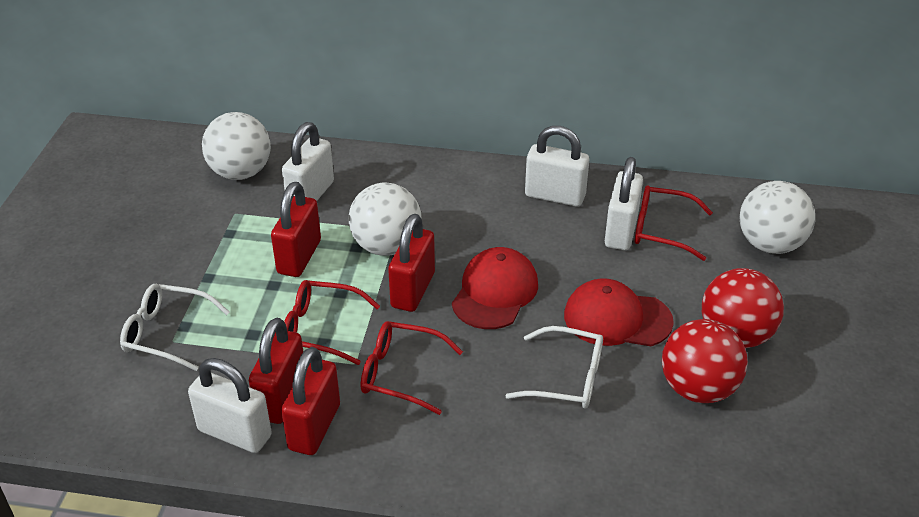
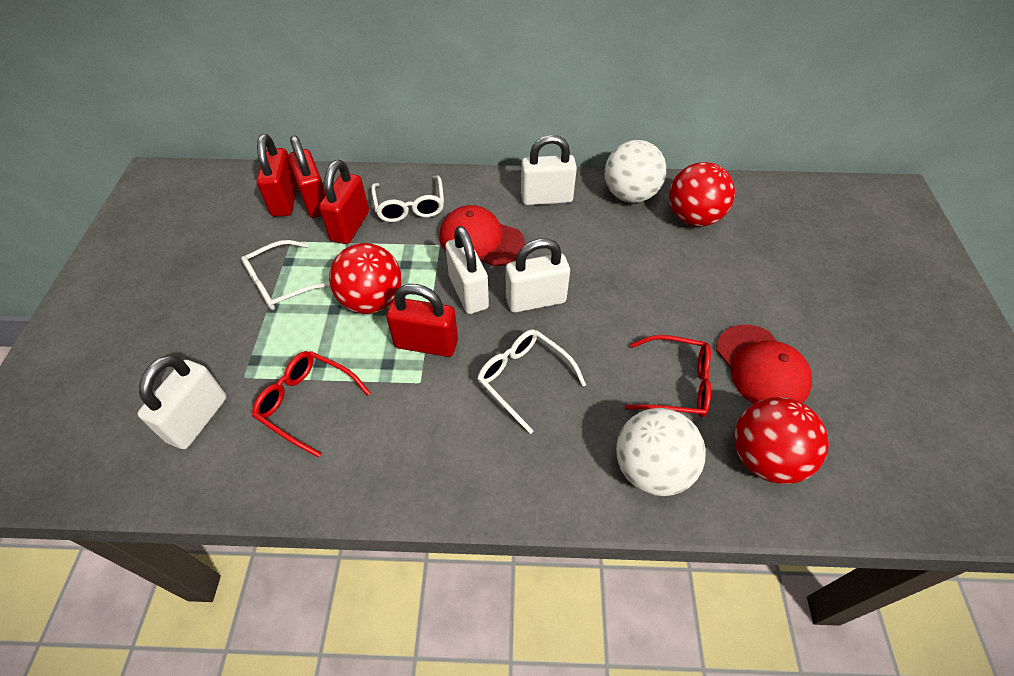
red ball: 2 -> 3
red glasses: 3 -> 2
white ball: 3 -> 2
white glasses: 2 -> 3

